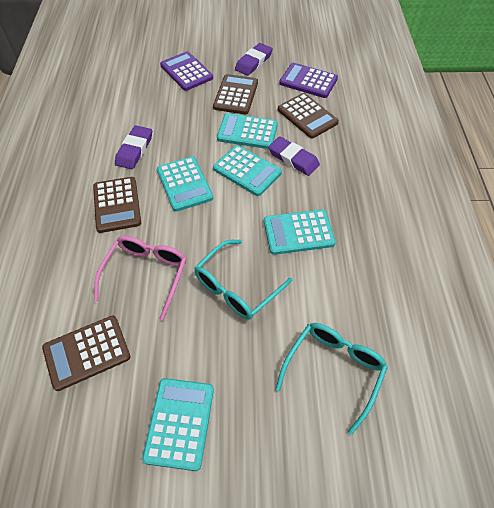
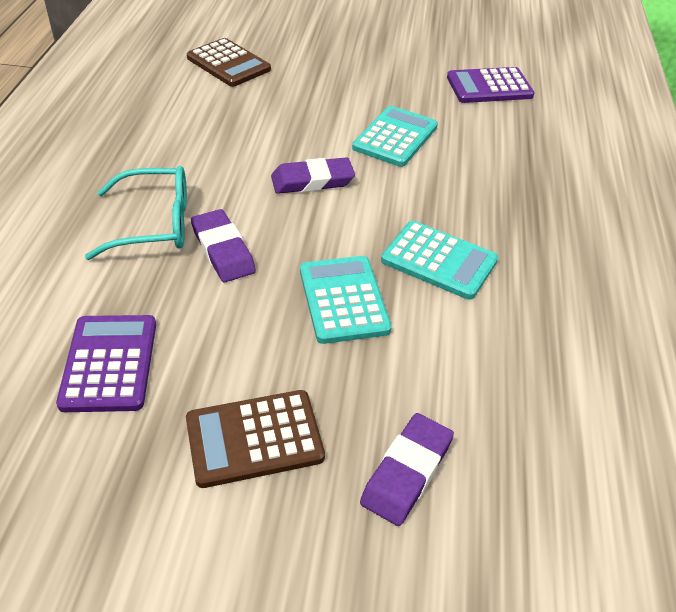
brown calculator: 4 -> 2
pink glasses: 1 -> 0
turquoise calculator: 5 -> 3
turquoise glasses: 2 -> 1

